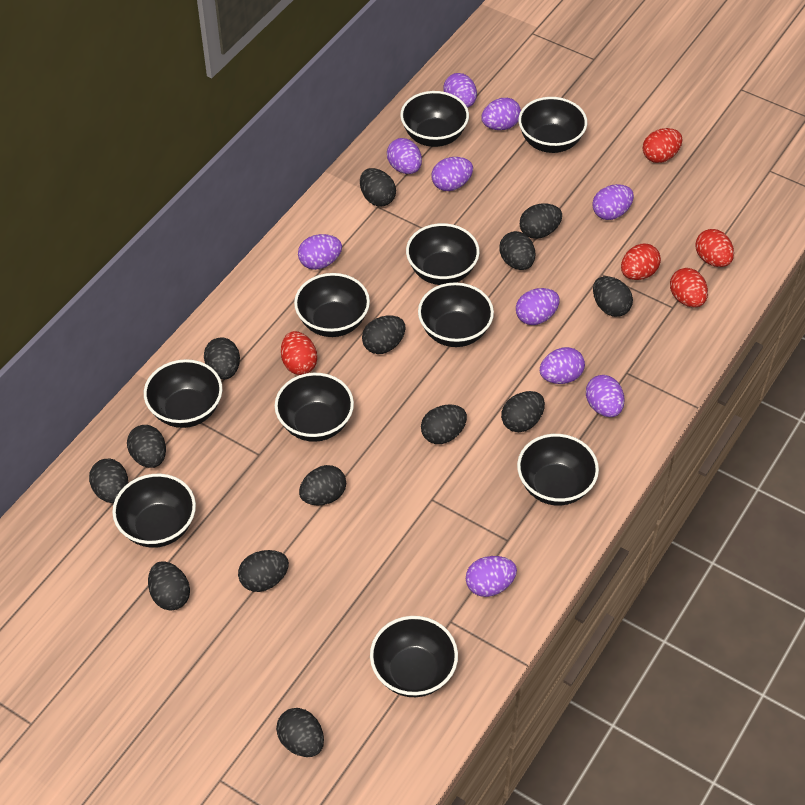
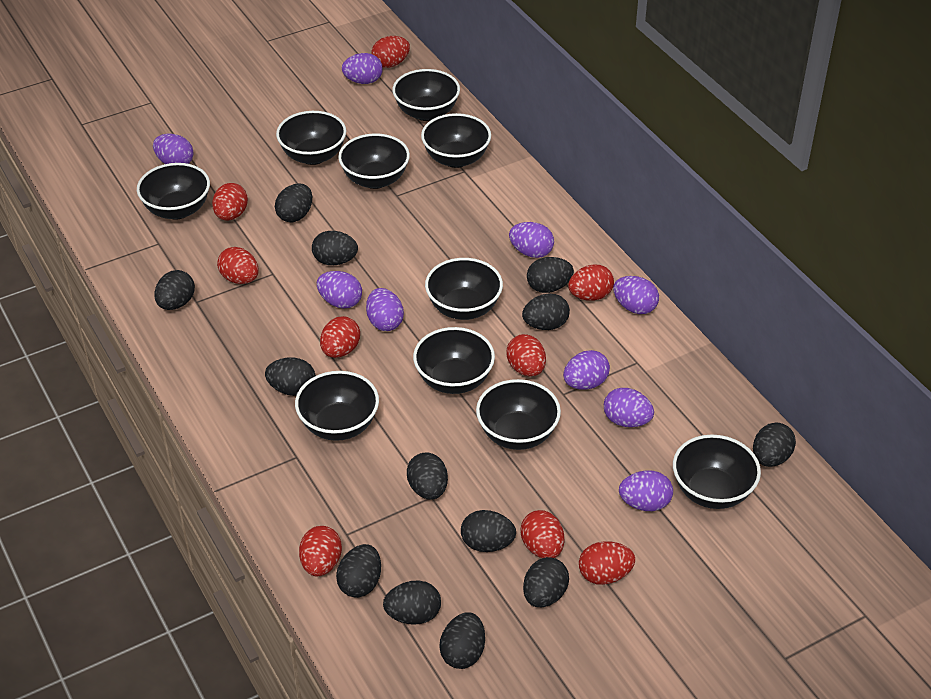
black egg: 14 -> 13
purple egg: 10 -> 9
red egg: 5 -> 9

